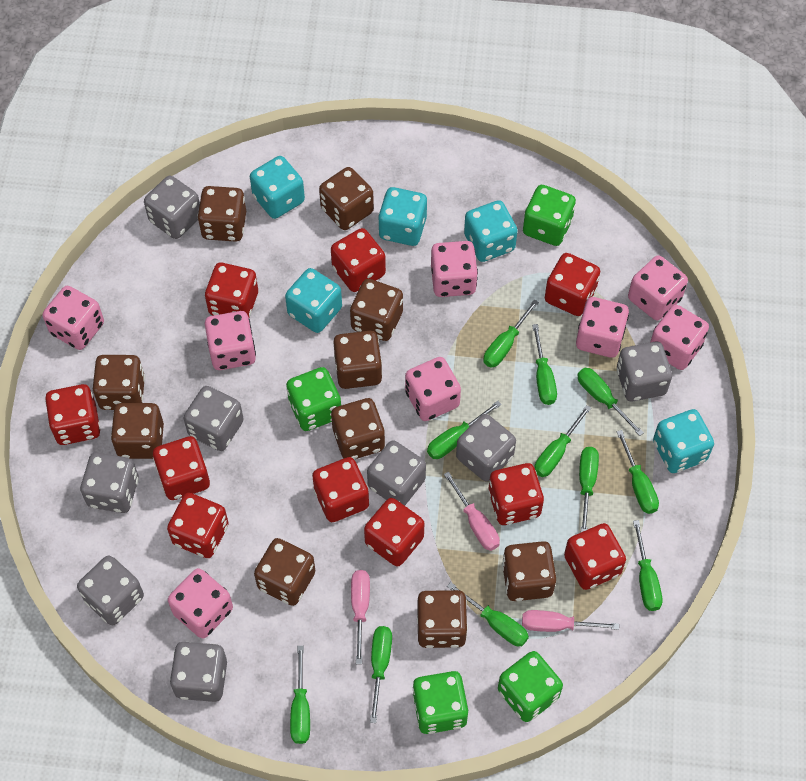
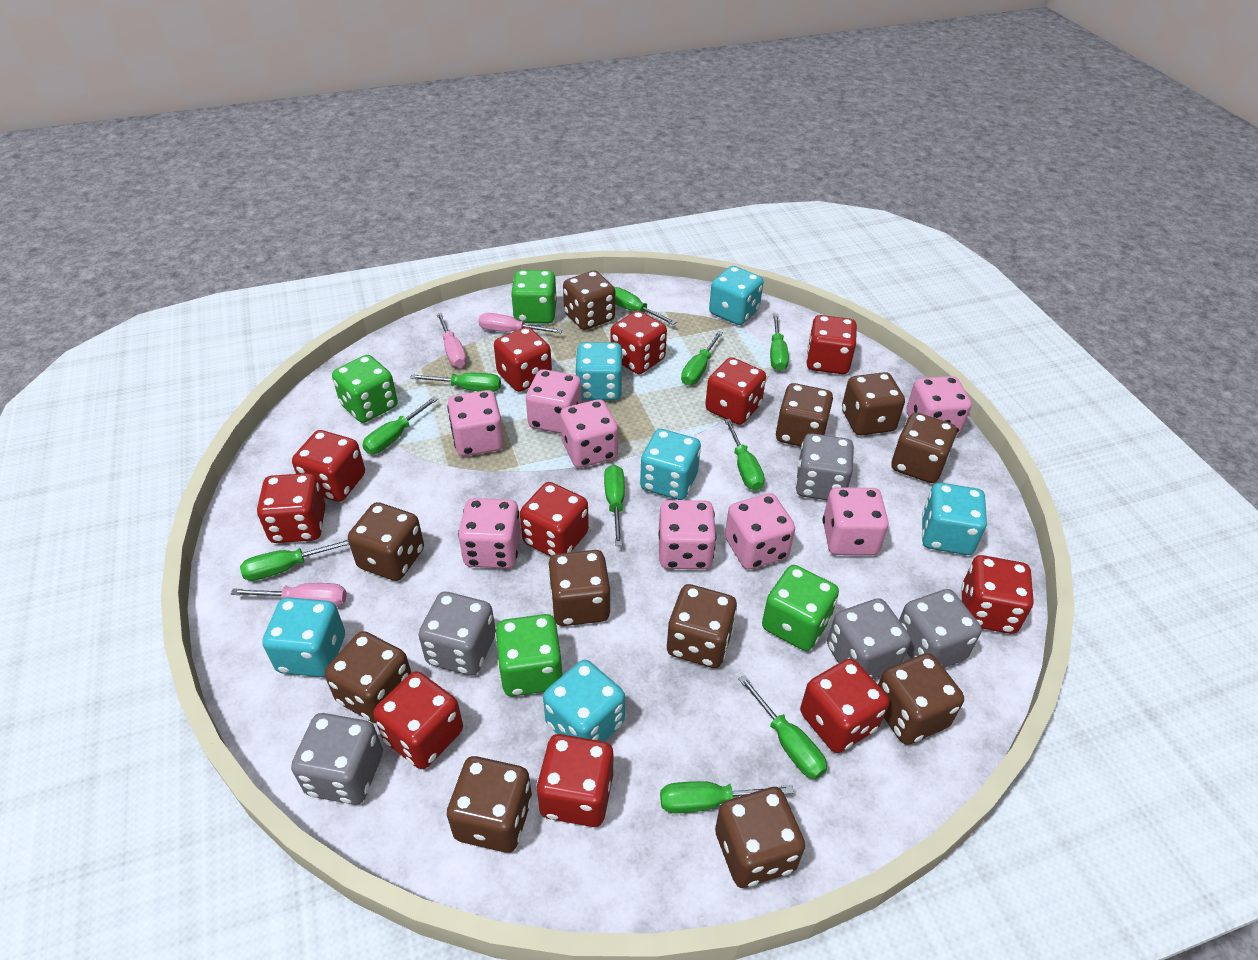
brown dice: 10 -> 11
green screwdriver: 11 -> 10
grey dice: 8 -> 5
red dice: 10 -> 11
turquoise dice: 5 -> 6

